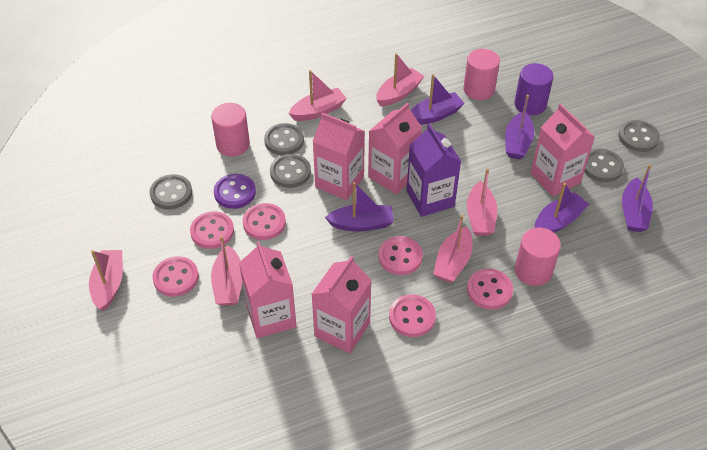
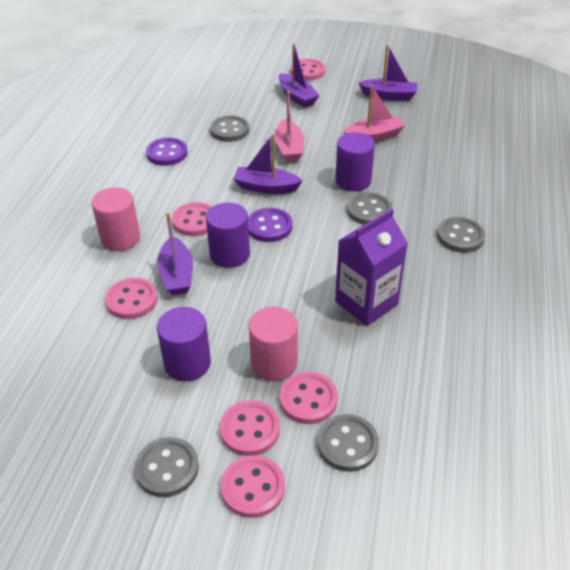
pink boat: 6 -> 2
pink carton: 5 -> 0
pink cylinder: 3 -> 2
purple boat: 5 -> 4
purple button: 1 -> 2
purple cylinder: 1 -> 3

